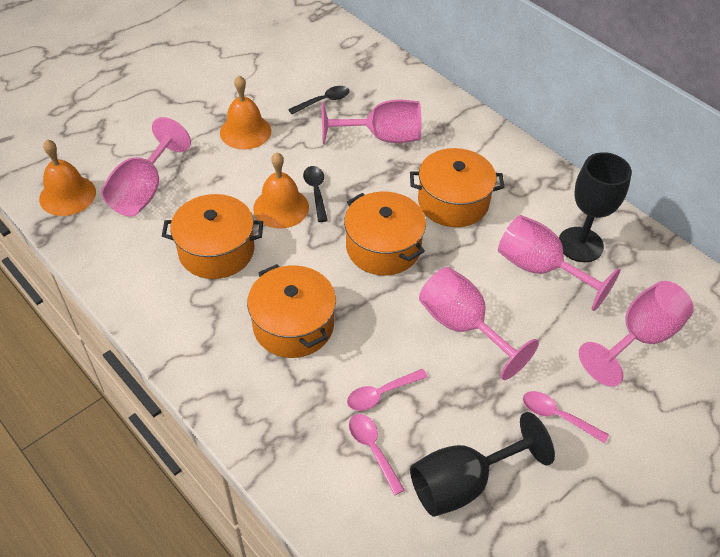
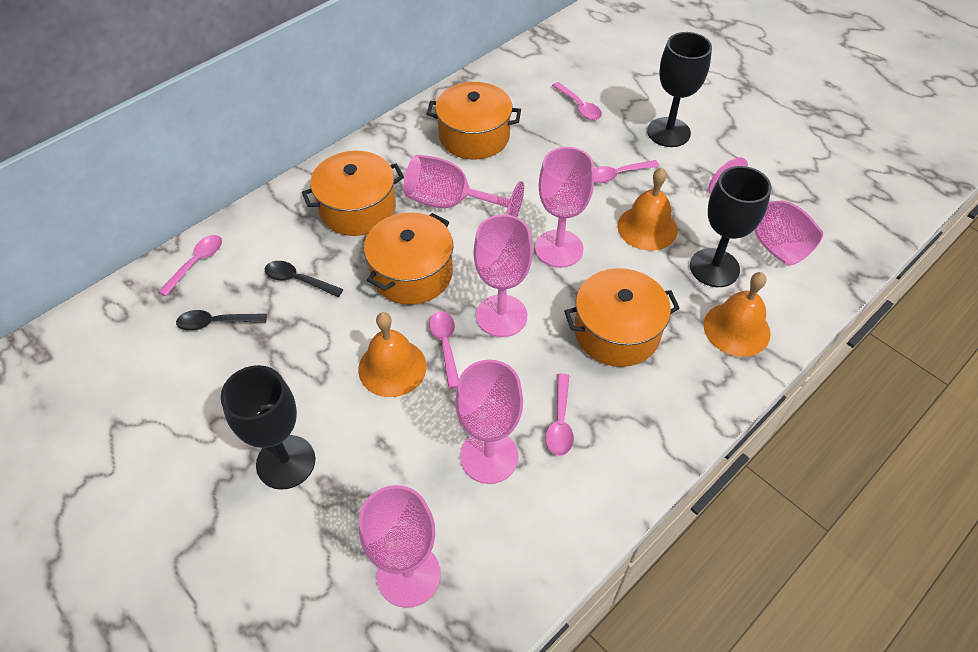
black goblet: 2 -> 3
pink goblet: 5 -> 6
pink spoon: 3 -> 5

